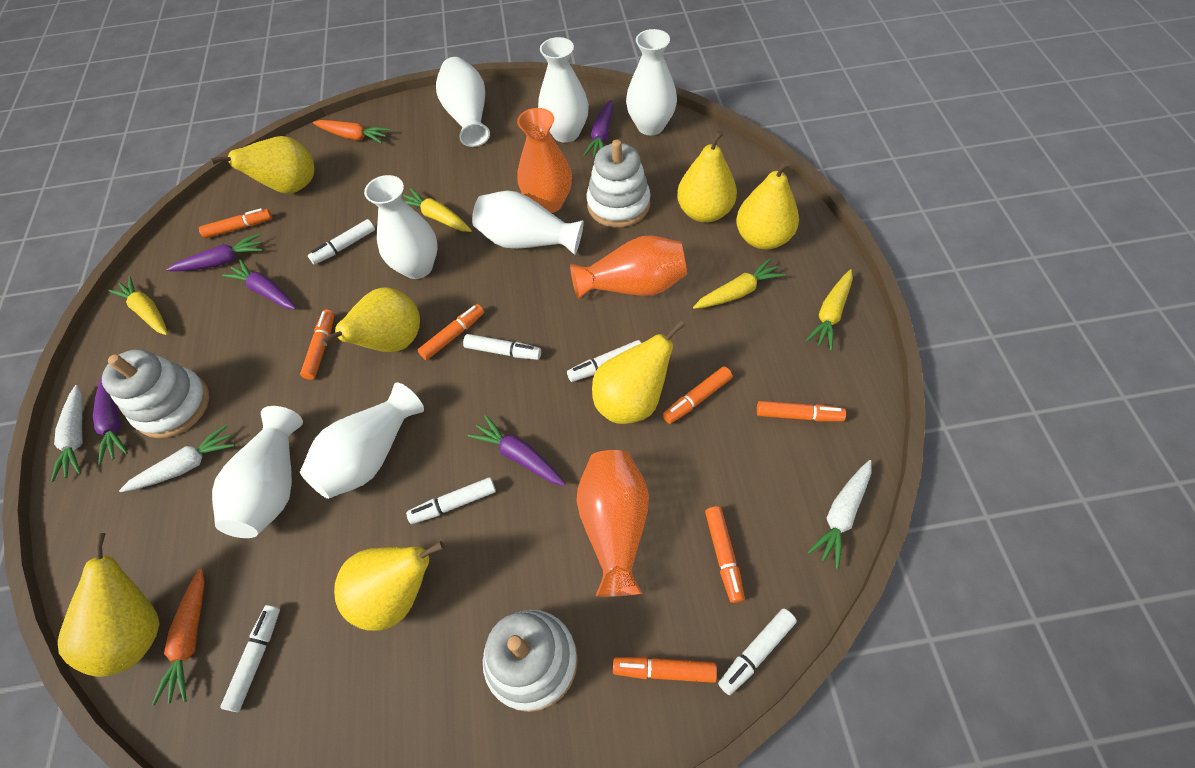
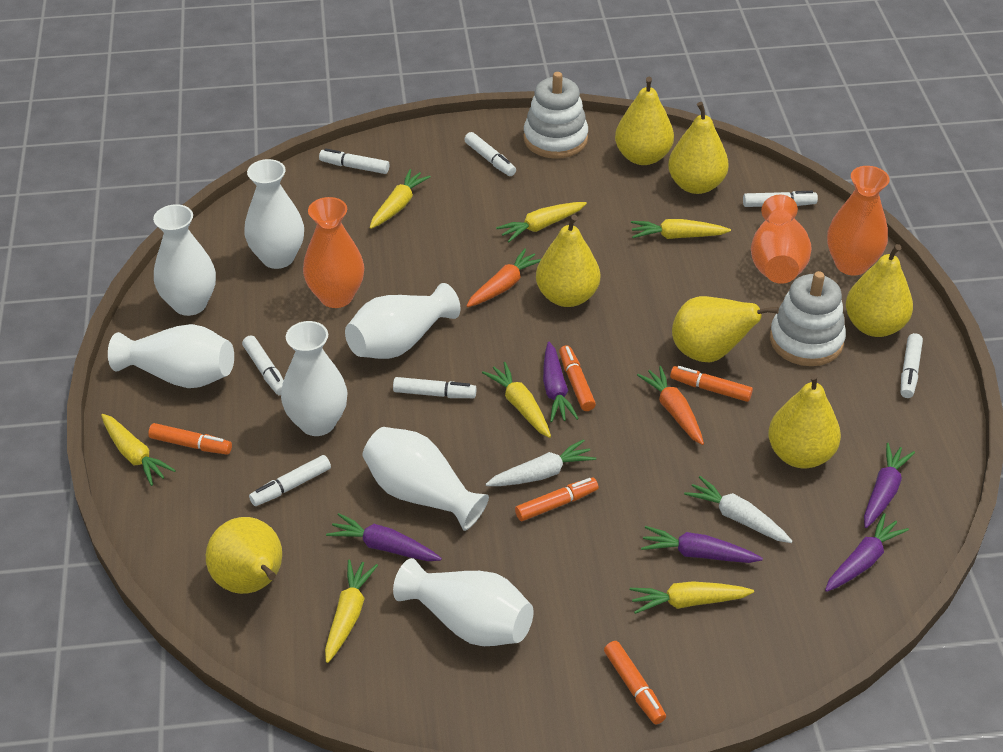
orange marker: 7 -> 5
white carrot: 3 -> 2
white marker: 6 -> 7
white stacking toy: 3 -> 2
yellow carrot: 4 -> 7

